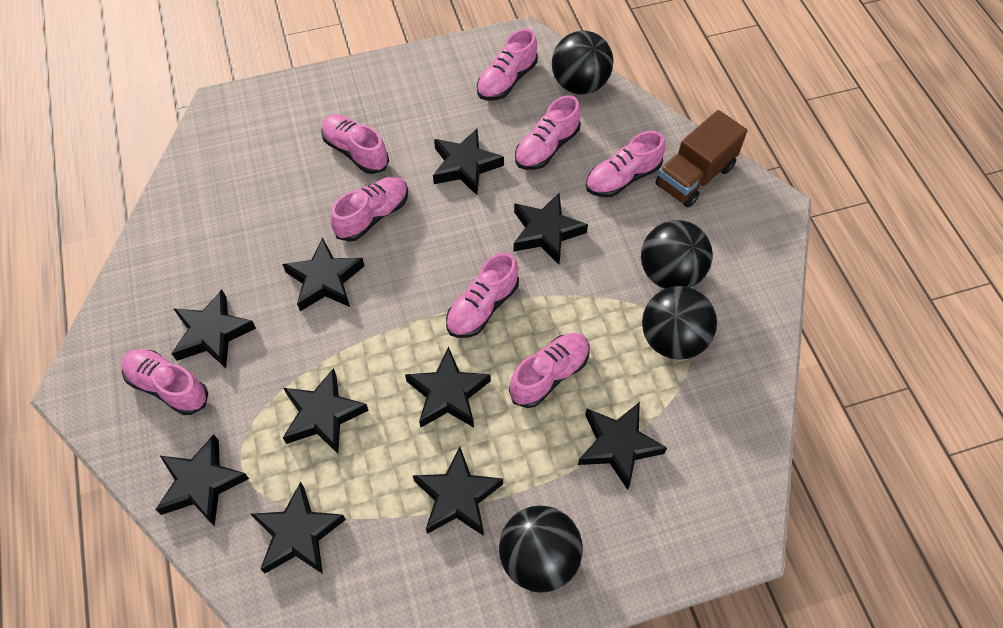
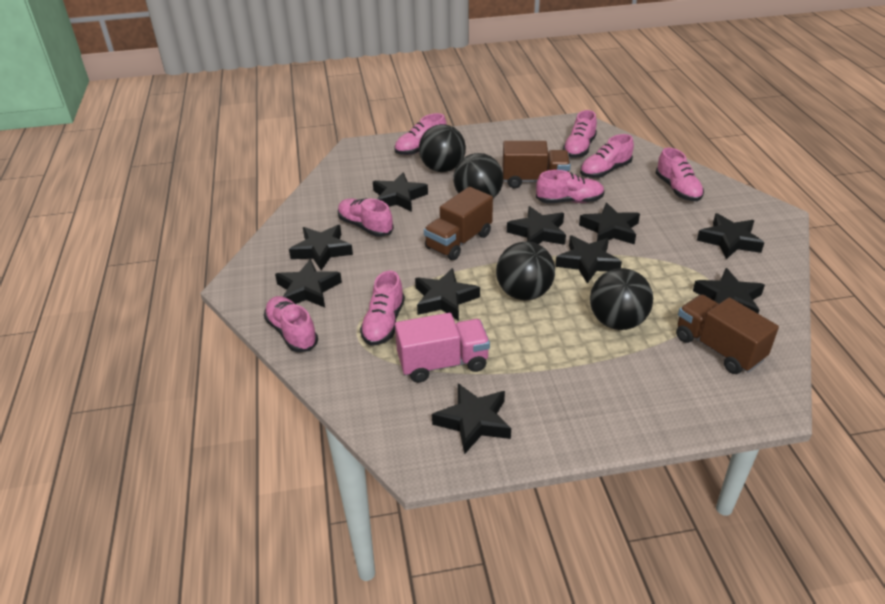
brown truck: 1 -> 3
pink truck: 0 -> 1

